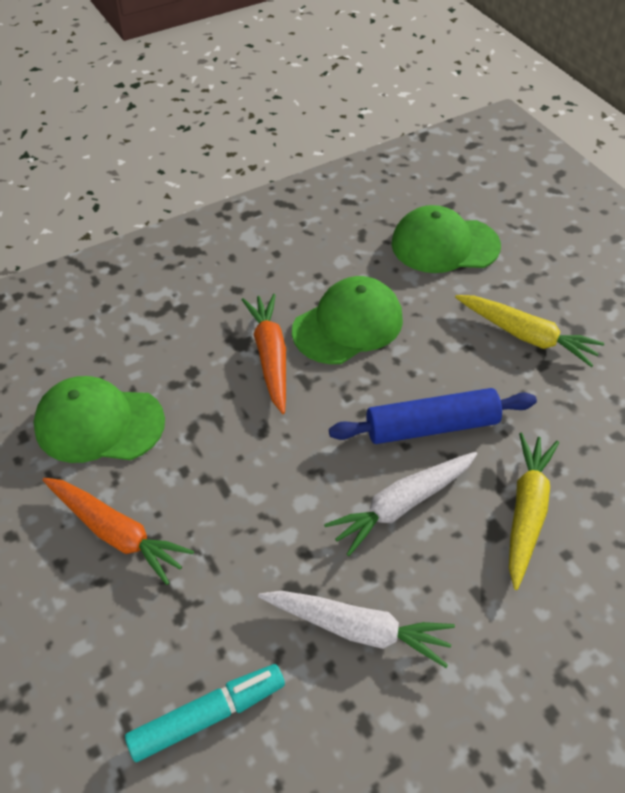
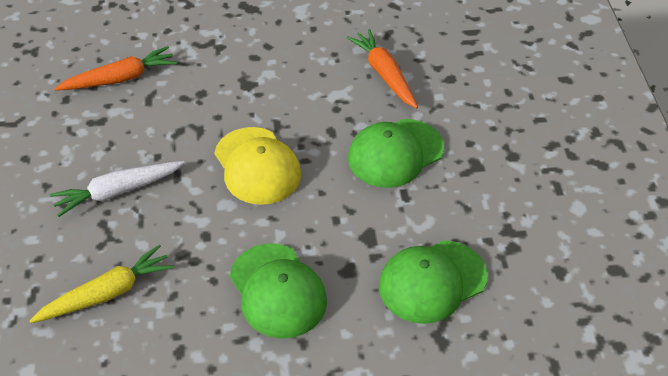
blue rolling pin: 1 -> 0
turquoise marker: 1 -> 0
white carrot: 2 -> 1
yellow cap: 0 -> 1
yellow carrot: 2 -> 1

